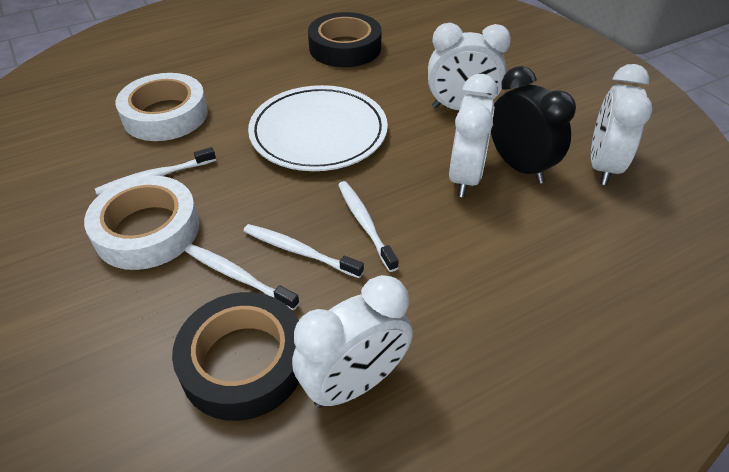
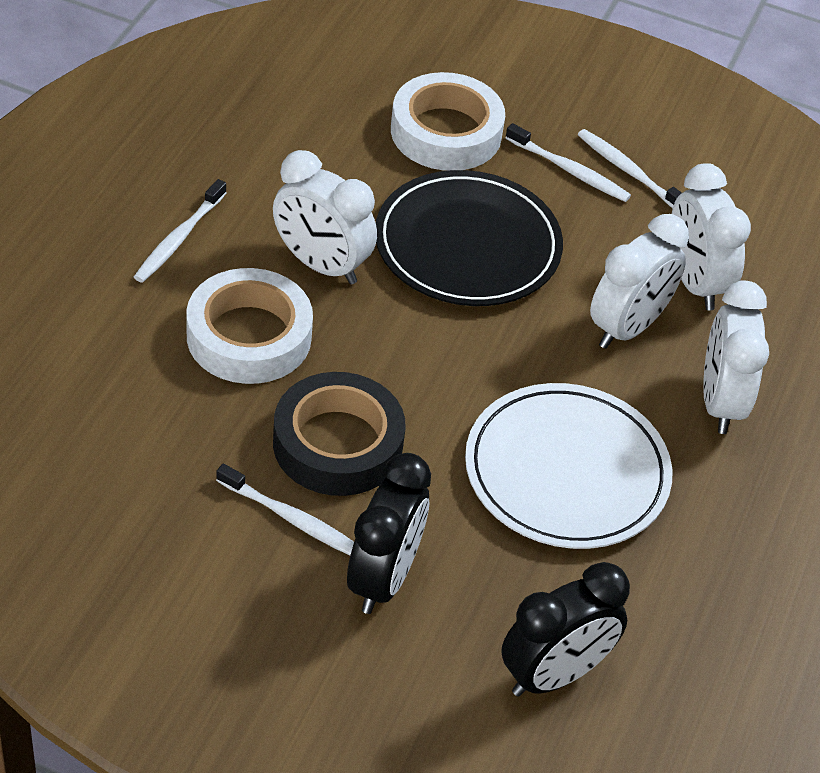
black clock: 1 -> 2
black plate: 0 -> 1
black tape: 2 -> 1

